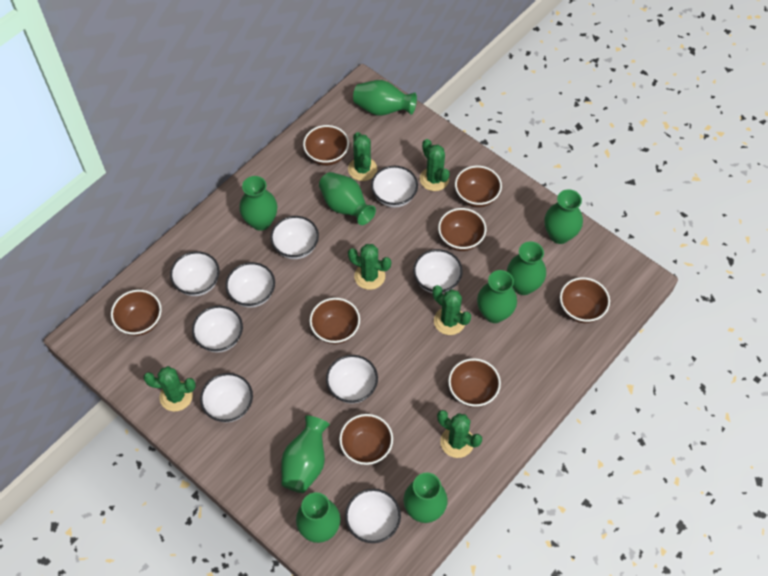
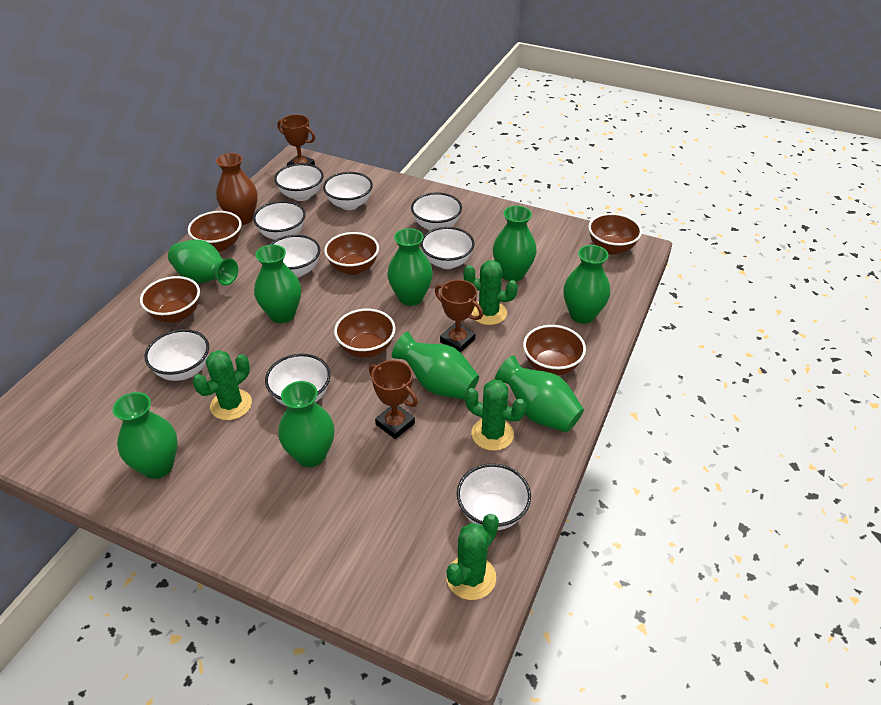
brown bowl: 8 -> 6
brown trophy: 0 -> 3
brown vase: 0 -> 1
green cactus: 6 -> 4

